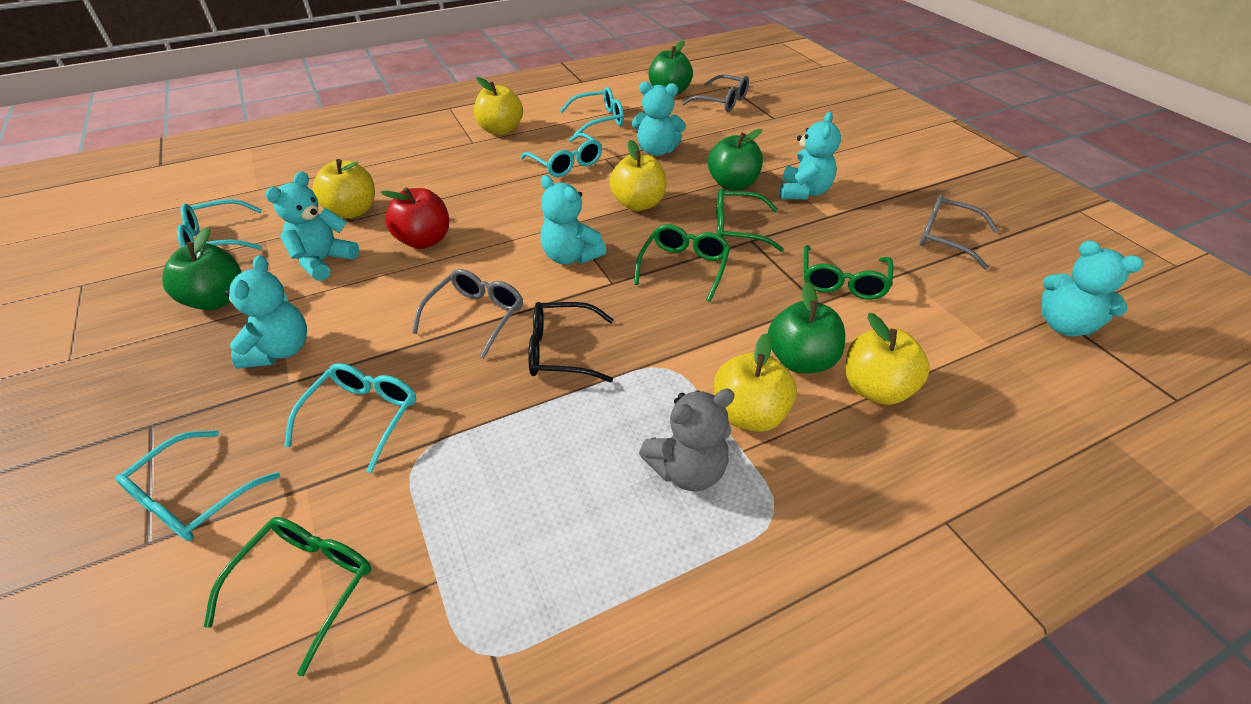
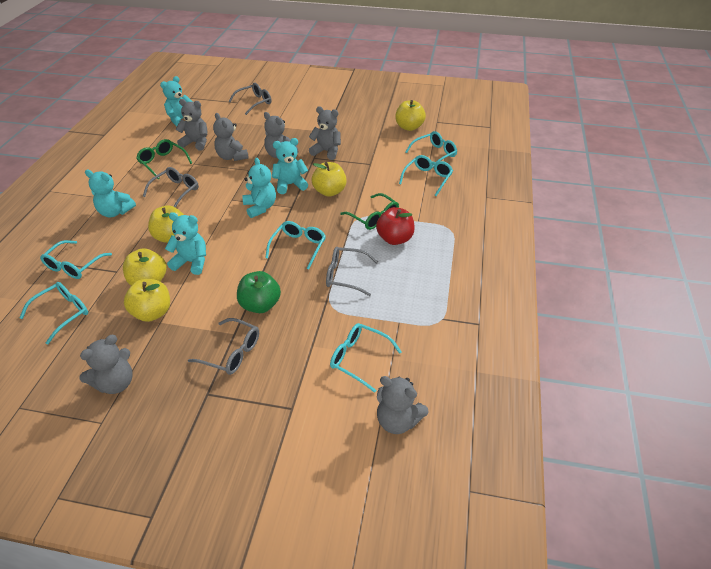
black glasses: 1 -> 0
green apple: 4 -> 1
green glasses: 4 -> 2
grey glasses: 3 -> 4
grey teddy bear: 1 -> 6
turquoise glasses: 5 -> 6
turquoise teddy bear: 6 -> 5

